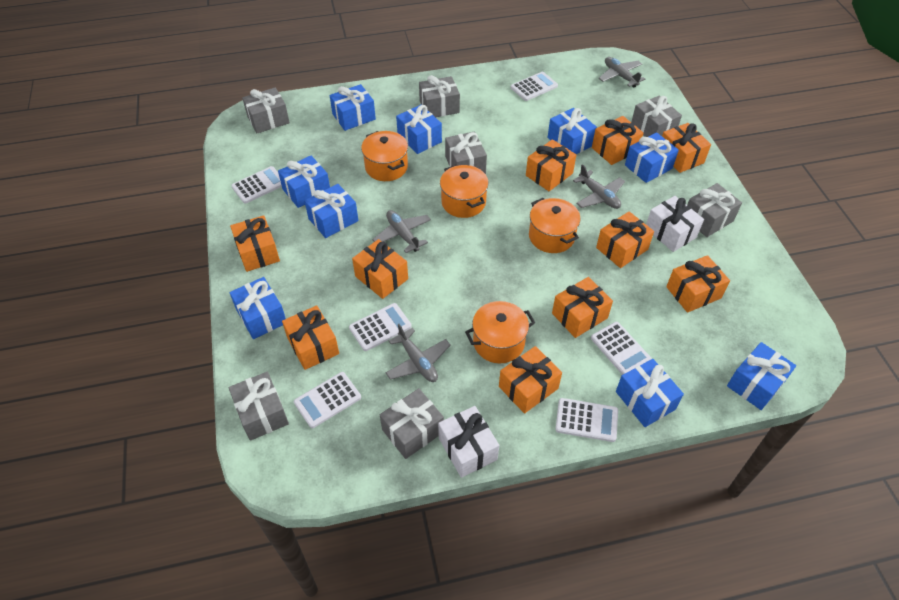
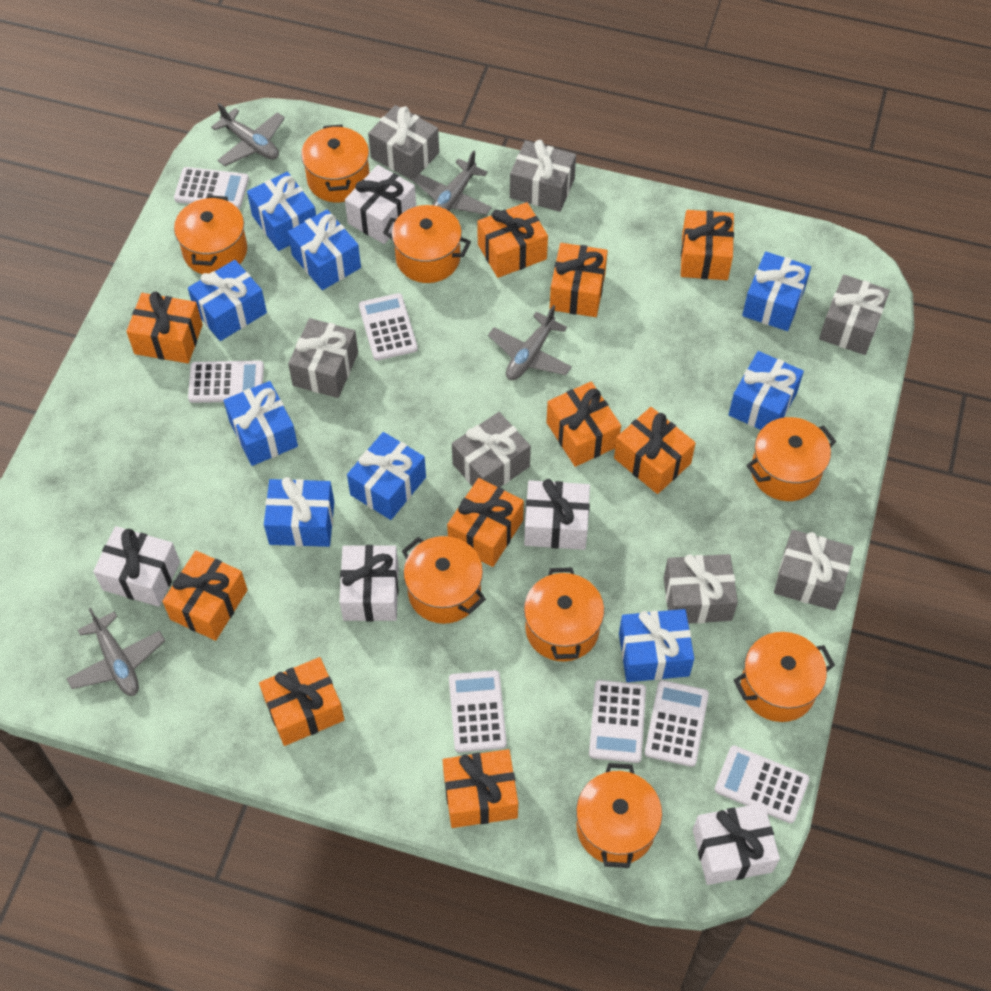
orange pot: 4 -> 8
white calculator: 6 -> 7
white gift: 2 -> 5

